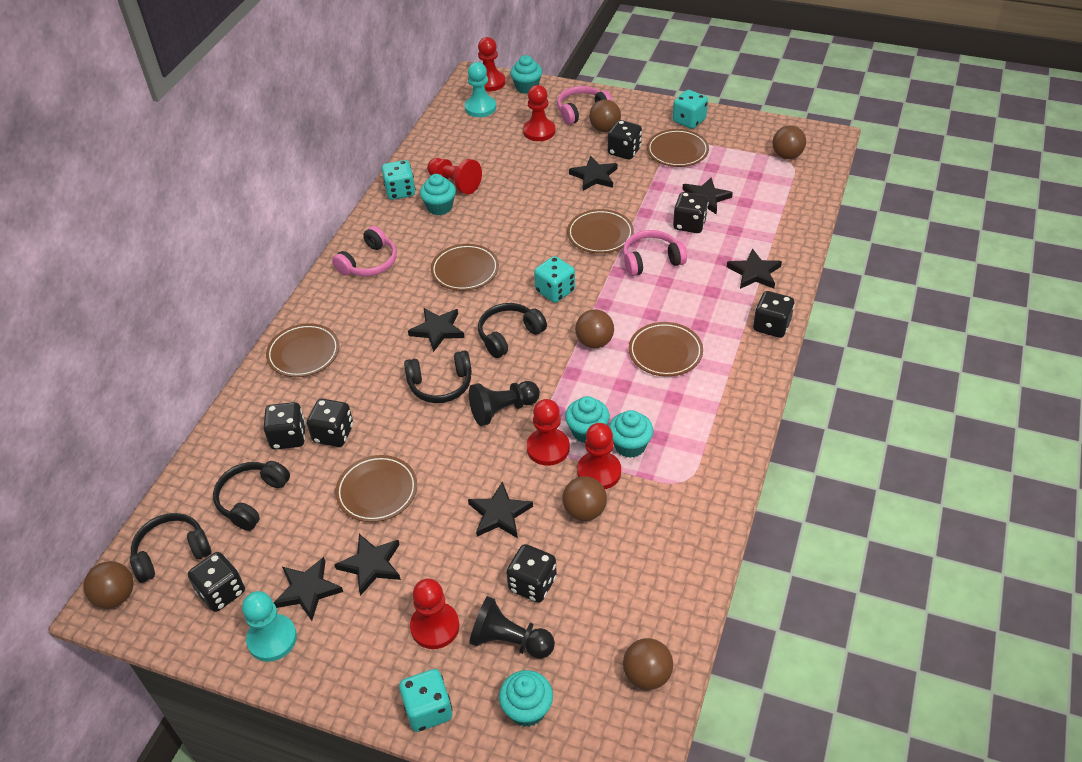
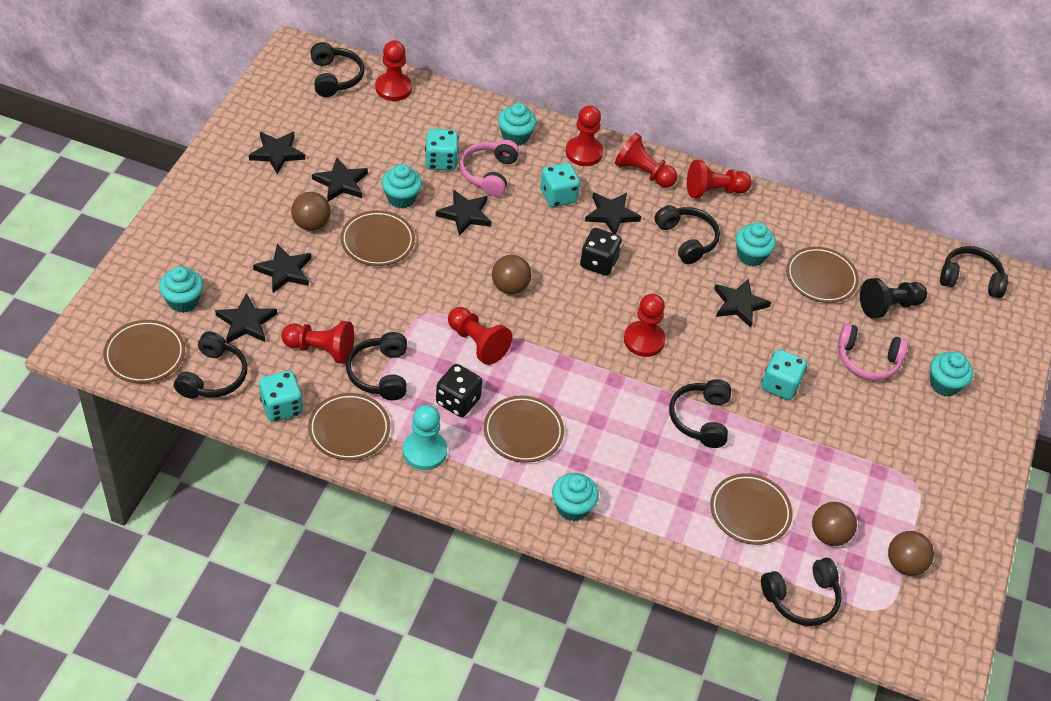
black dice: 7 -> 2
black headphones: 4 -> 7
black pawn: 2 -> 1
brown ball: 6 -> 4
pink headphones: 3 -> 2
red pawn: 6 -> 7
turquoise cupcake: 5 -> 6
turquoise pawn: 2 -> 1

